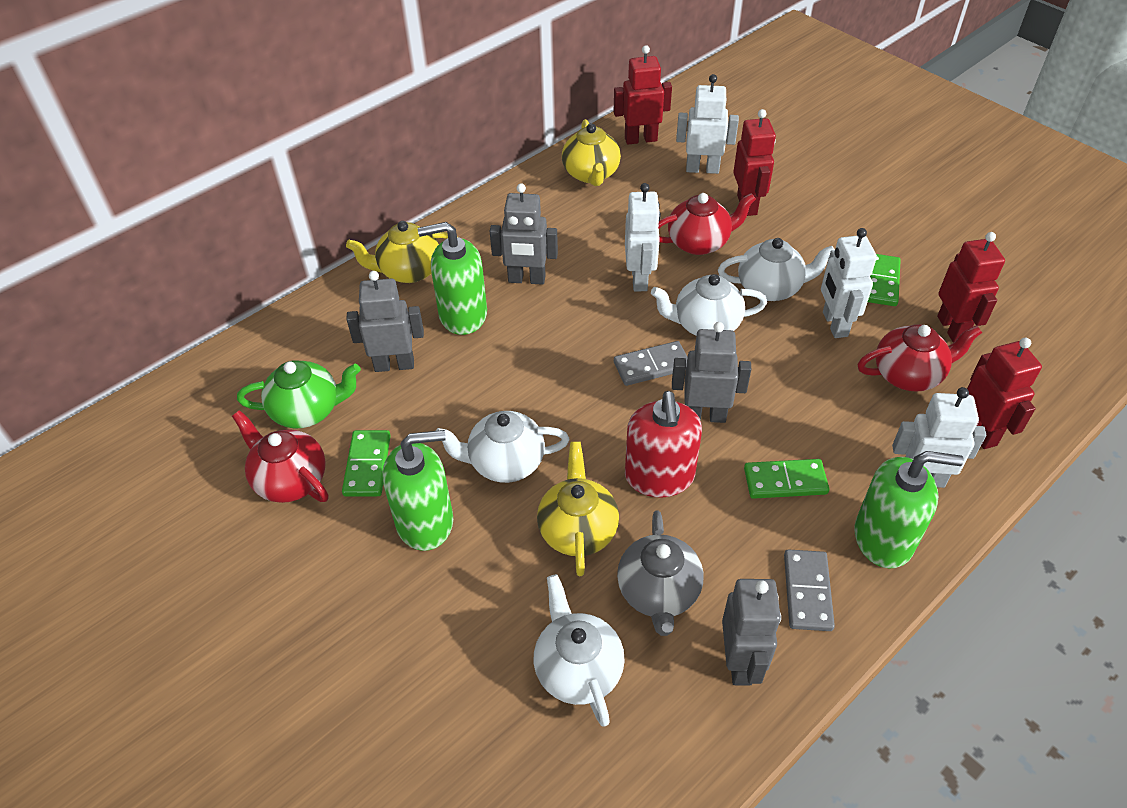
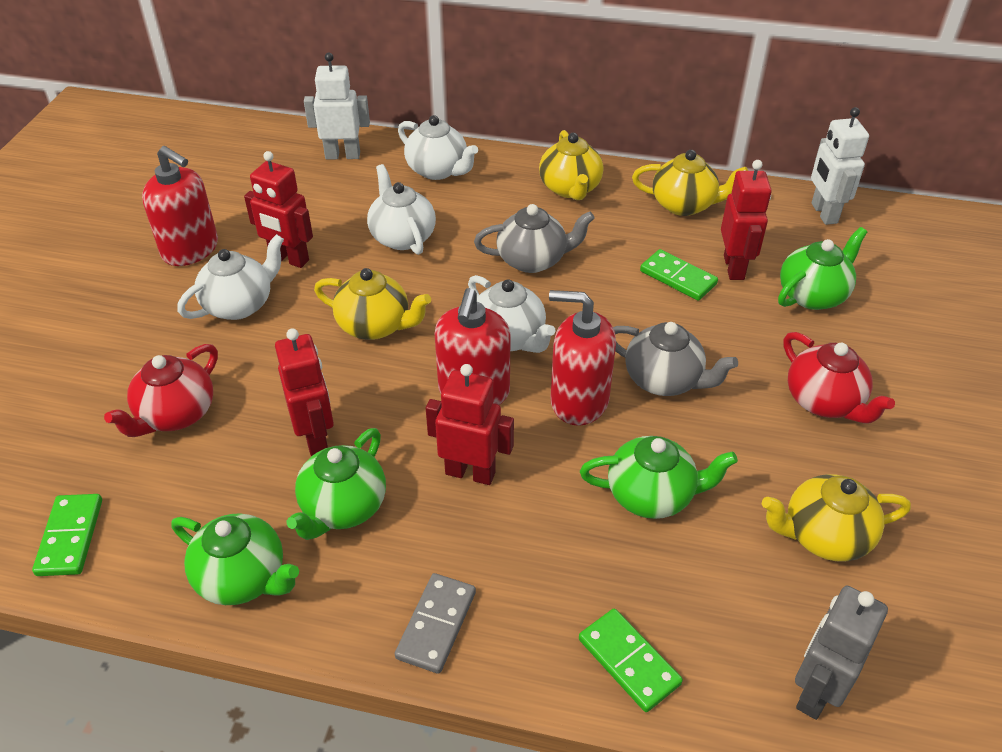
green soap dispenser: 3 -> 0
green teapot: 1 -> 4
grey domino: 2 -> 1
grey robot: 4 -> 1
grey teapot: 1 -> 2
red soap dispenser: 1 -> 3
red teapot: 3 -> 2
white robot: 4 -> 2
yellow teapot: 3 -> 4

